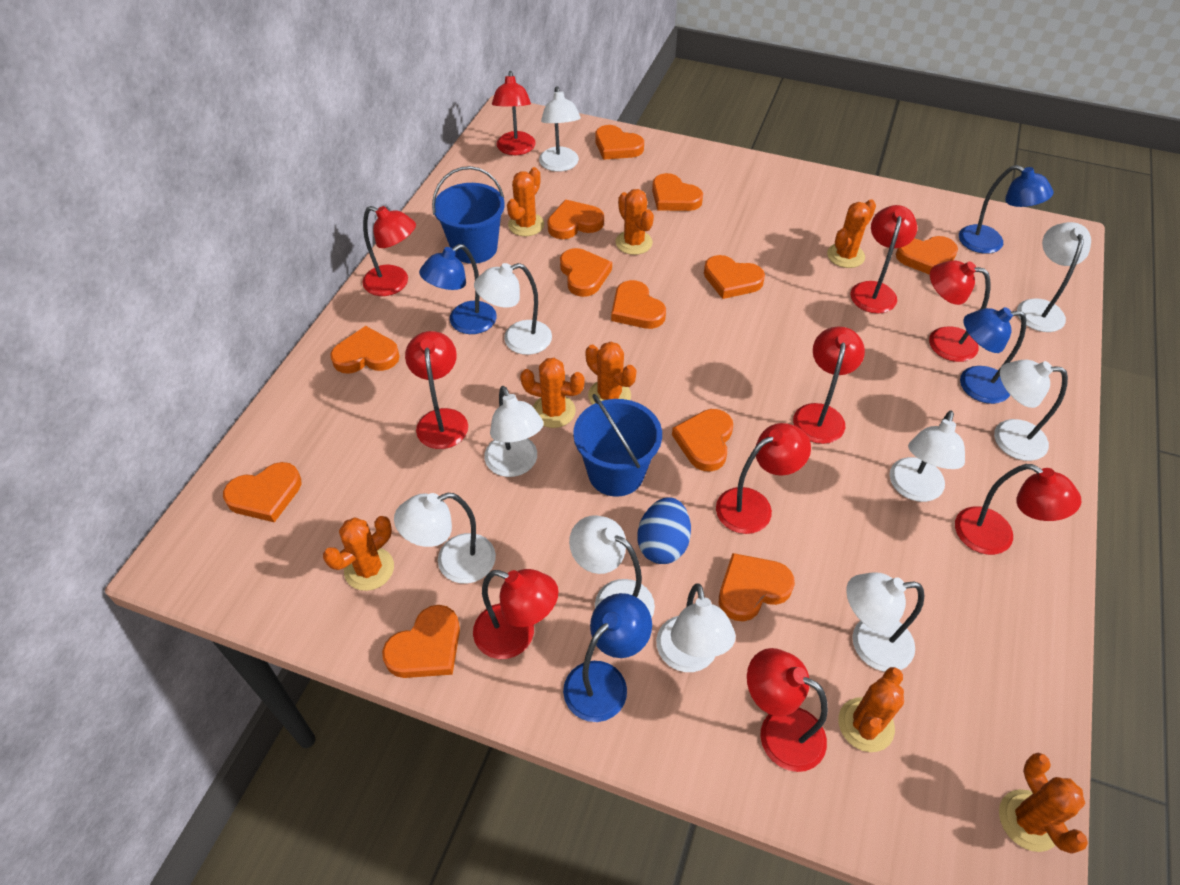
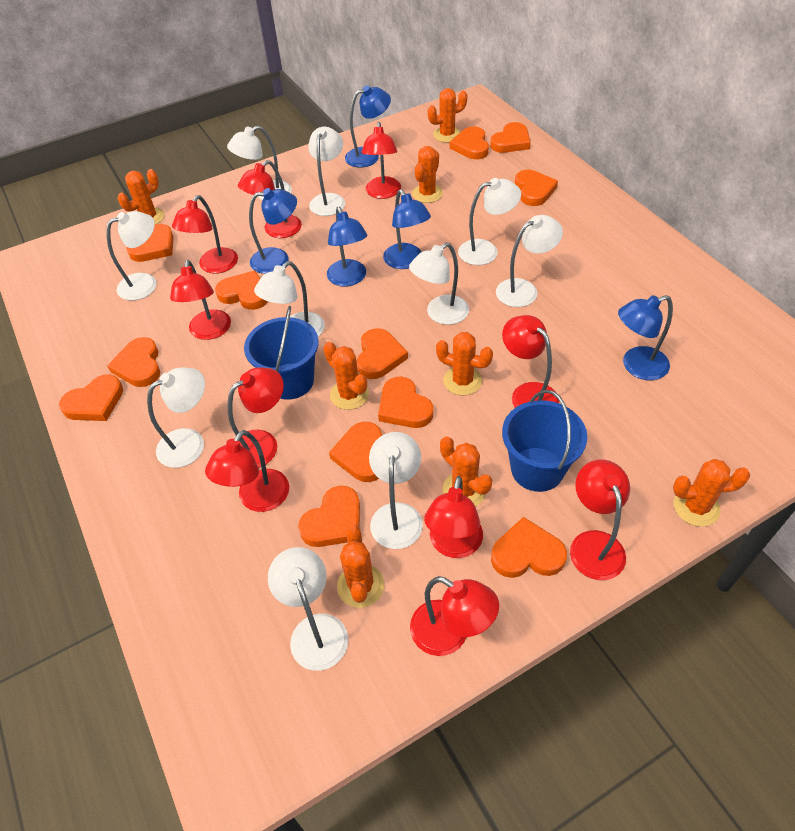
blue egg: 1 -> 0
blue lamp: 4 -> 5

